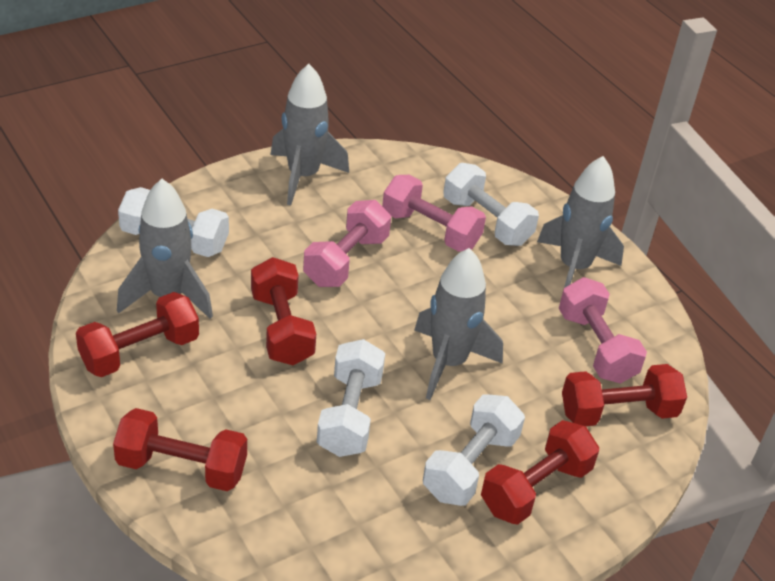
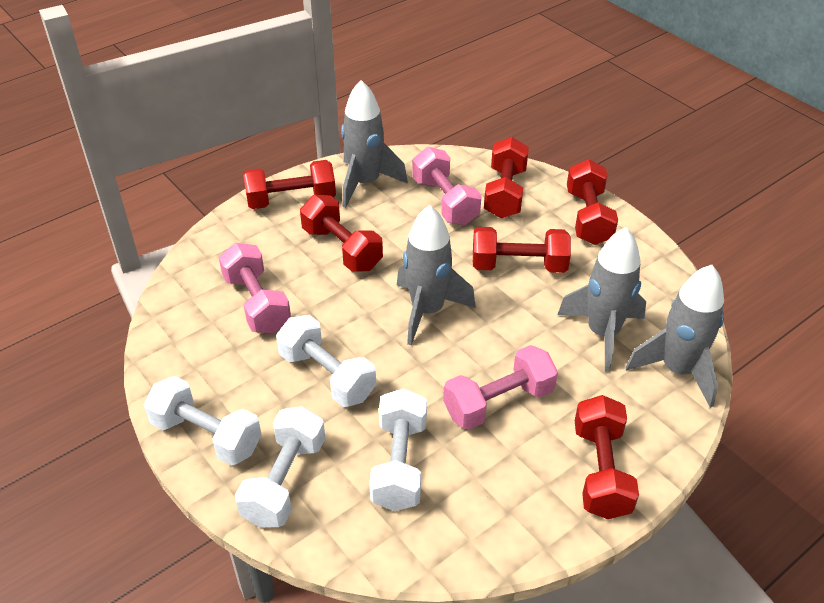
red dumbbell: 5 -> 6

